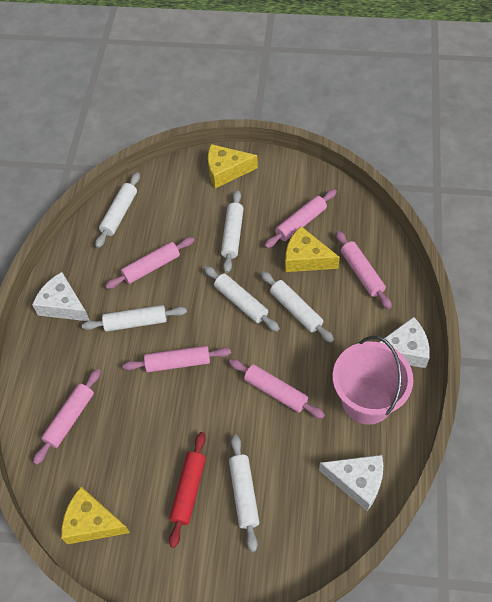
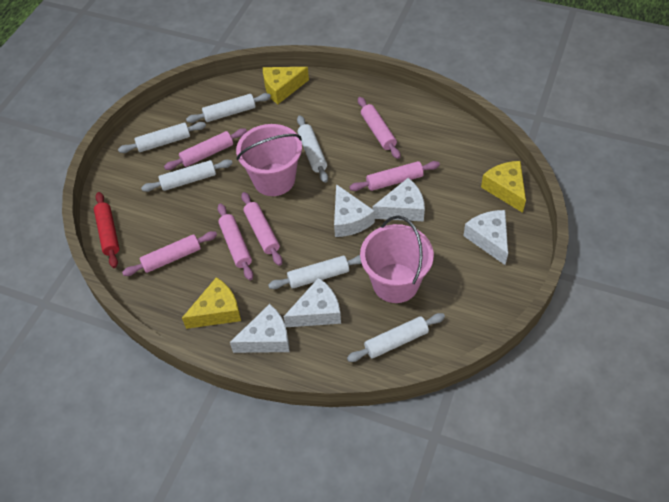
pink bucket: 1 -> 2
white cheese: 3 -> 5

